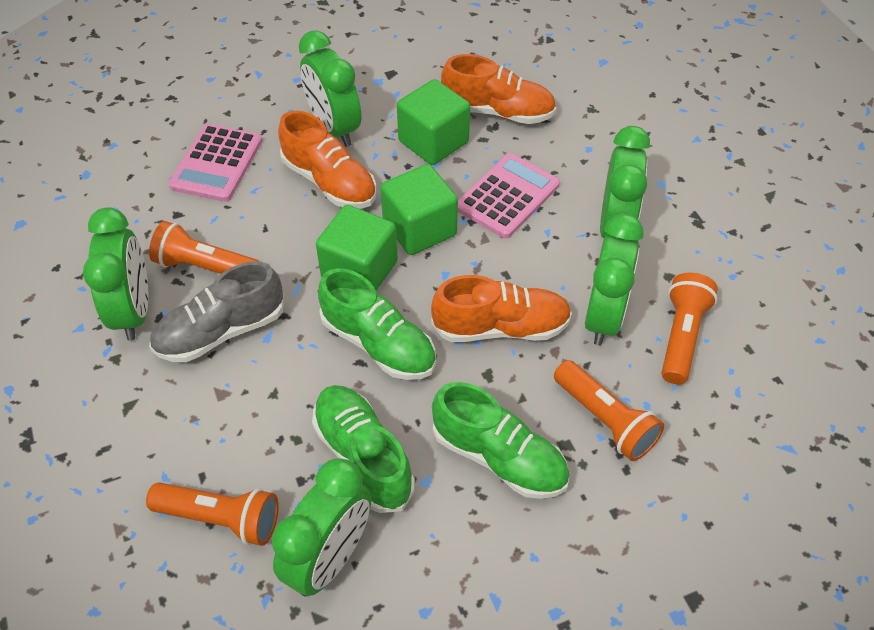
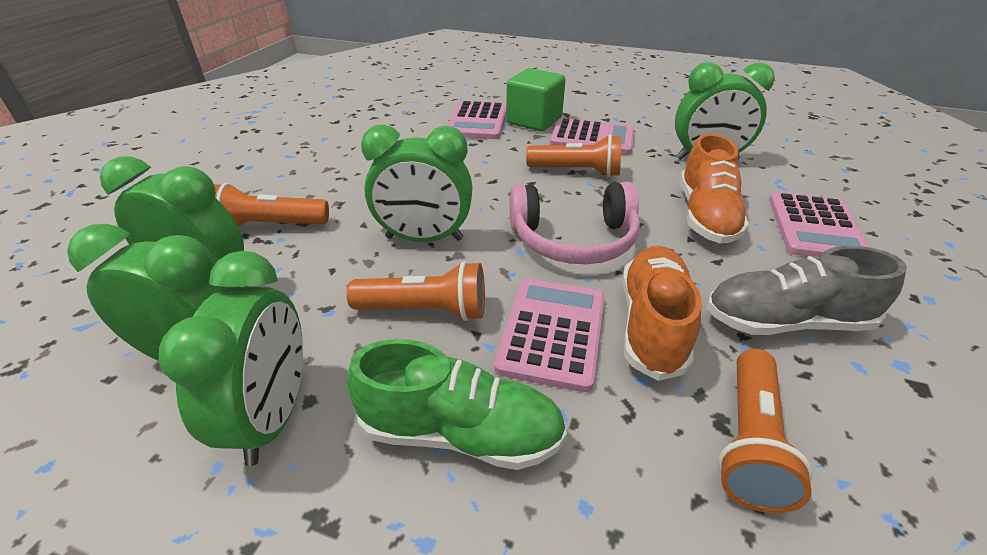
green cube: 3 -> 1
green shoe: 3 -> 1
orange shoe: 3 -> 2
pink calculator: 2 -> 4
pink headphones: 0 -> 1

